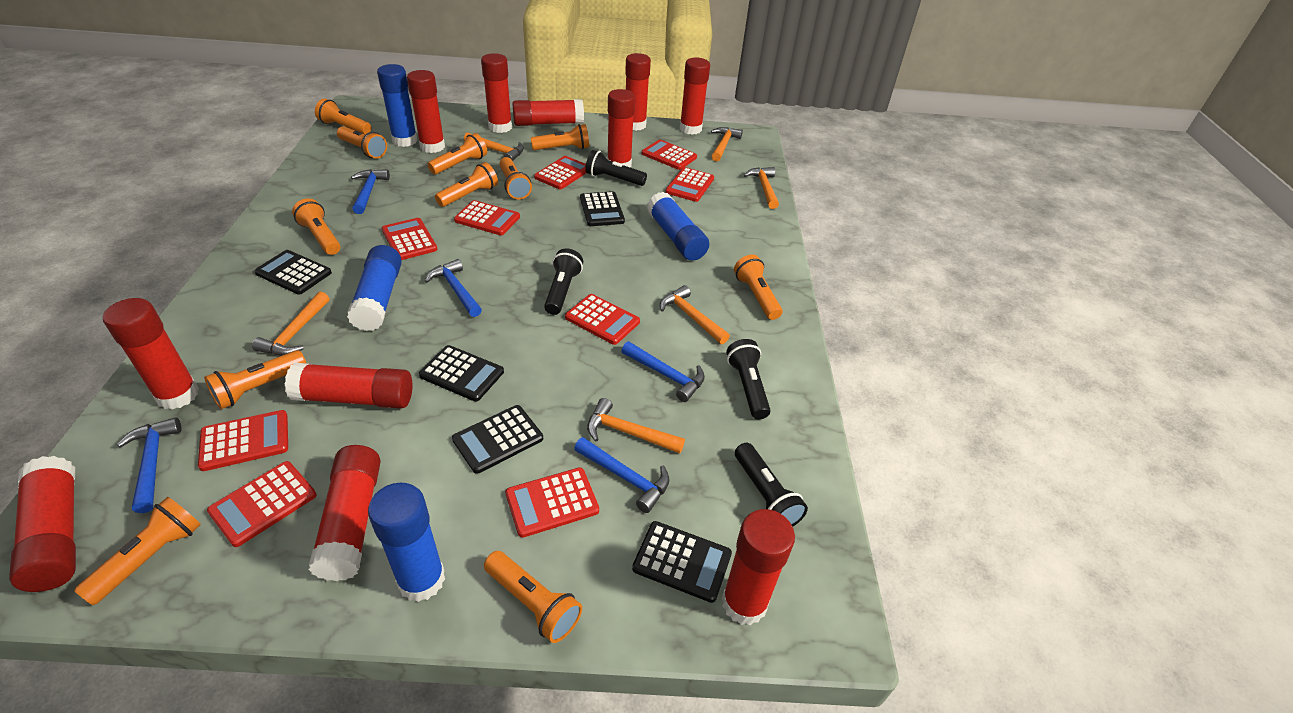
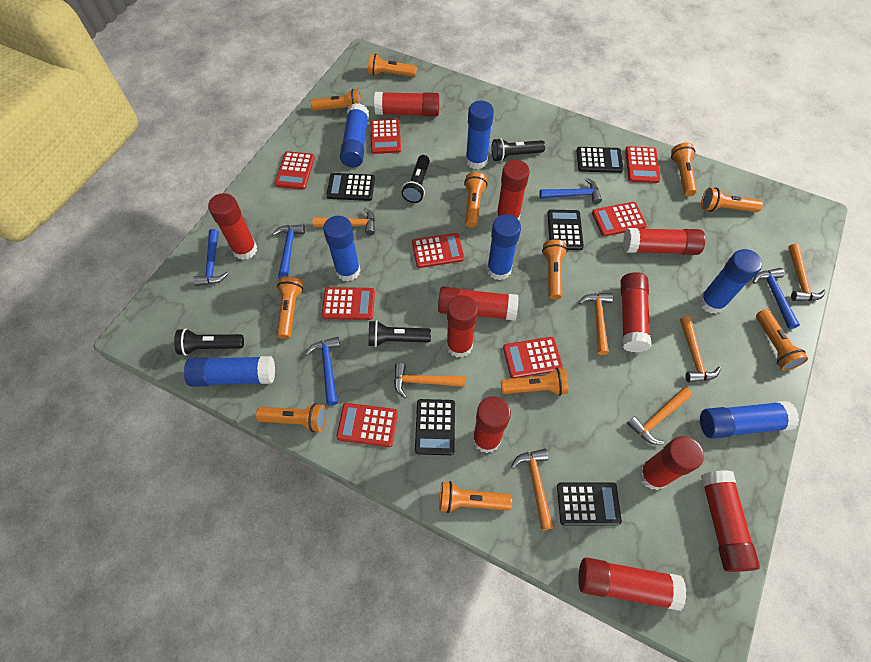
blue glue stick: 4 -> 7
orange hammer: 6 -> 7
red calculator: 9 -> 8

